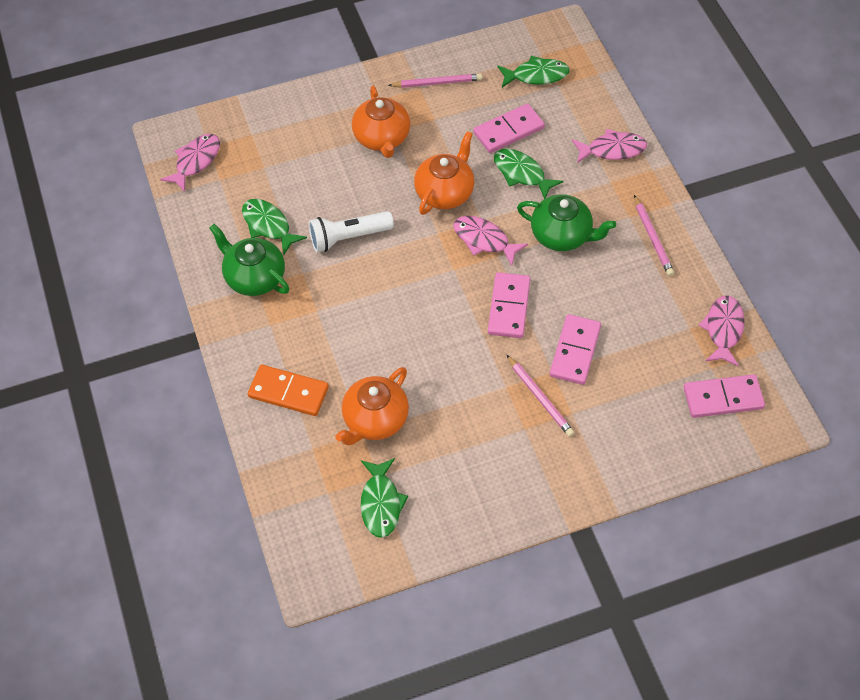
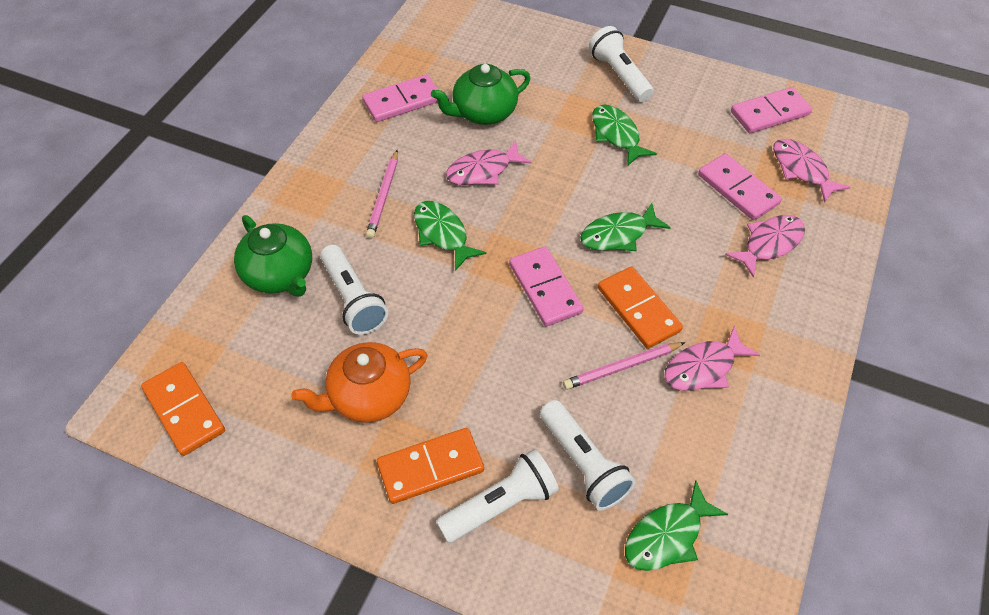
orange domino: 1 -> 3
orange teapot: 3 -> 1
pink pencil: 3 -> 2
white flashlight: 1 -> 4

